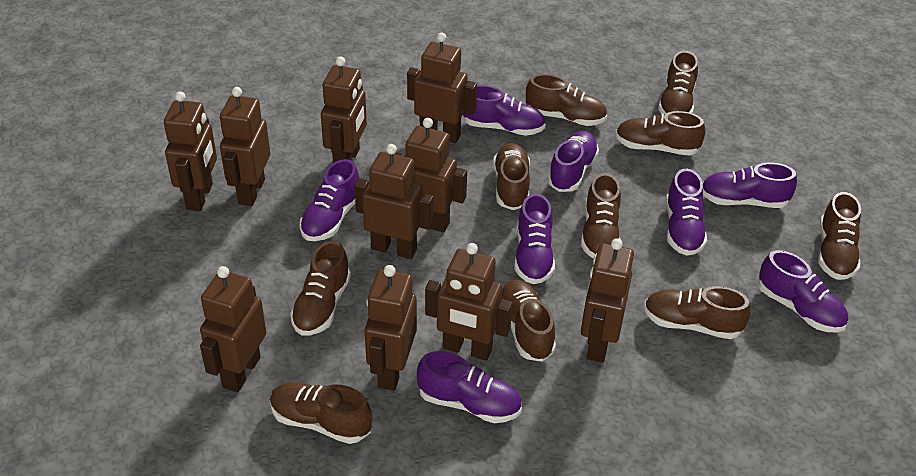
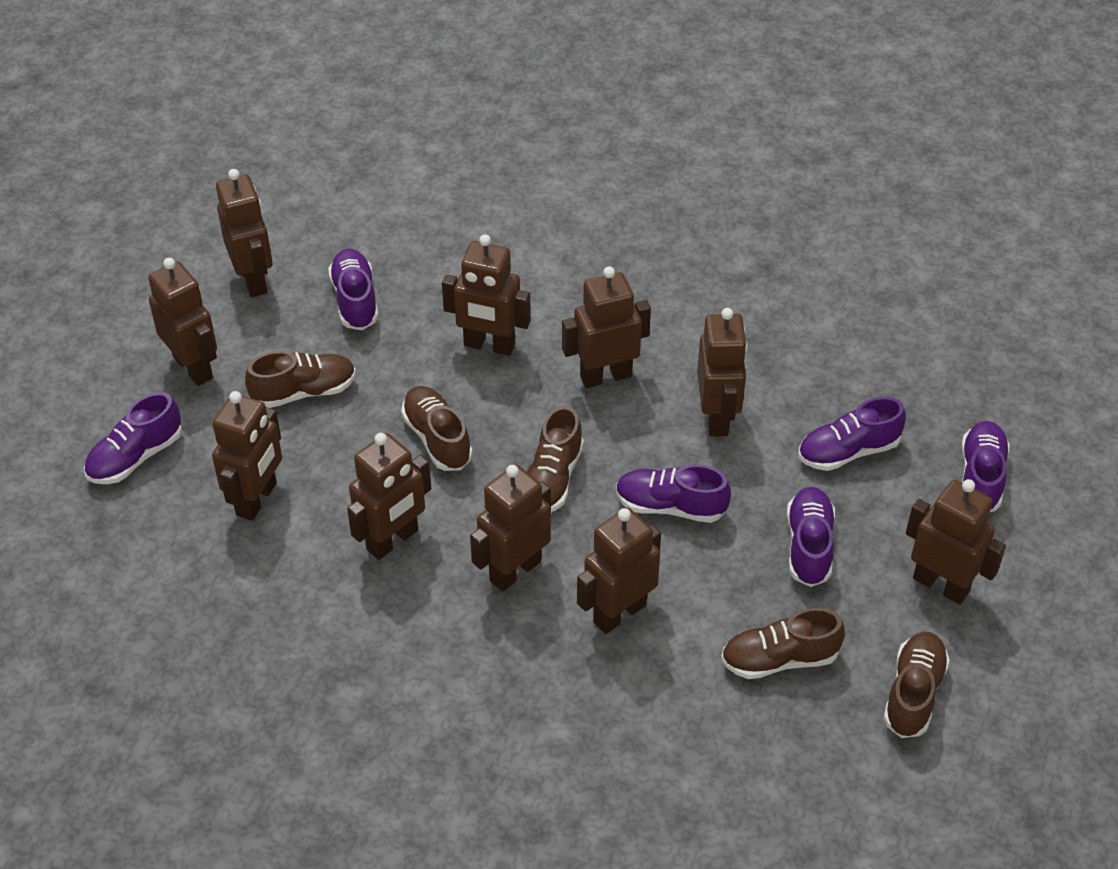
brown shoe: 10 -> 5
purple shoe: 8 -> 6

